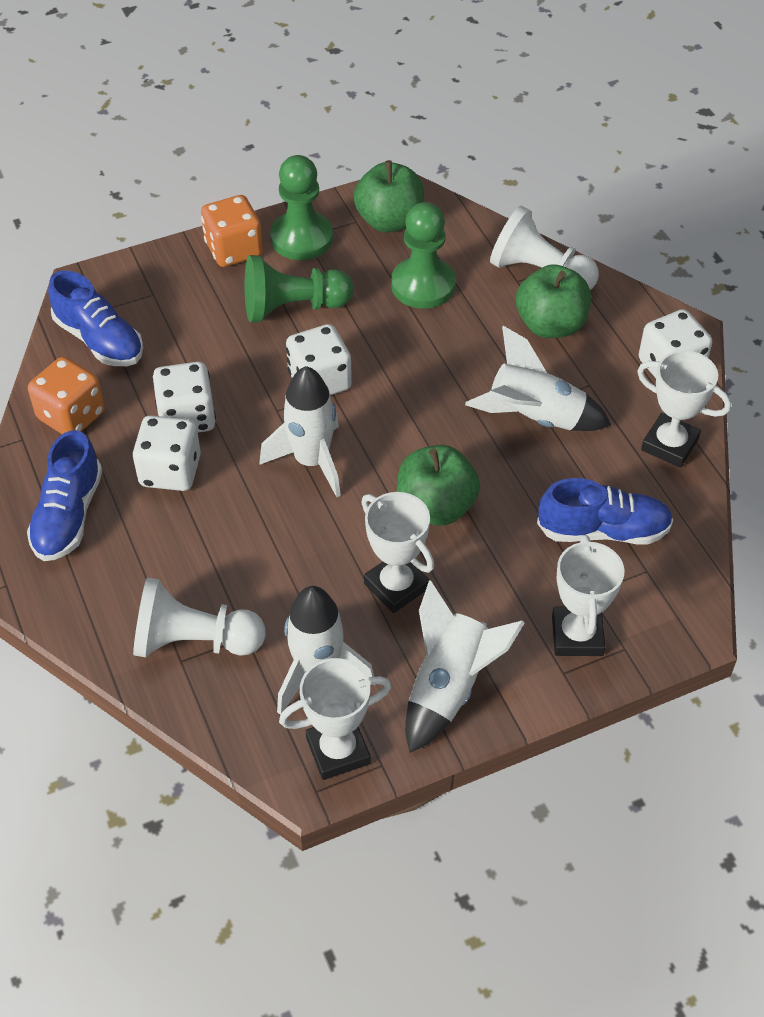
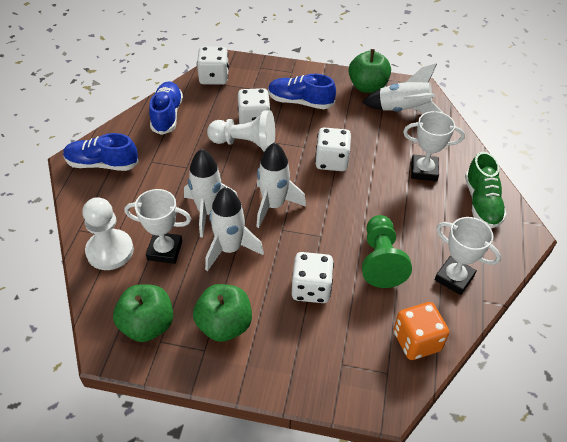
green pawn: 3 -> 1
green shoe: 0 -> 1
orange dice: 2 -> 1
white trophy: 4 -> 3

